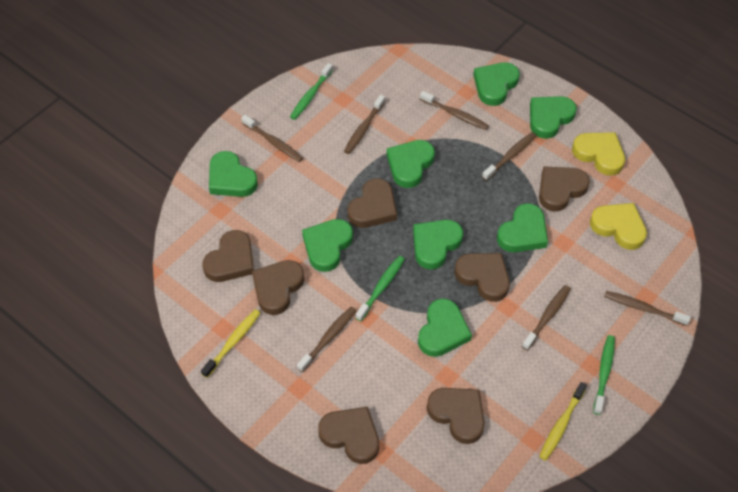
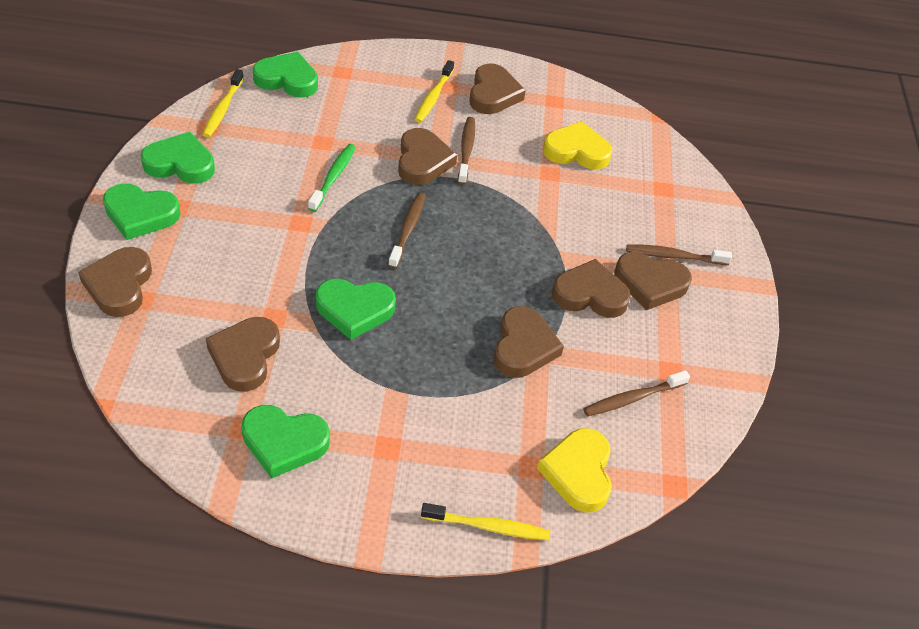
brown toothbrush: 7 -> 4
green heart: 8 -> 5
green toothbrush: 3 -> 1
yellow toothbrush: 2 -> 3

